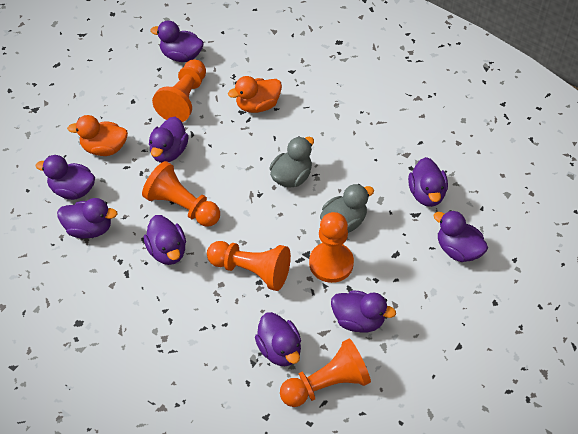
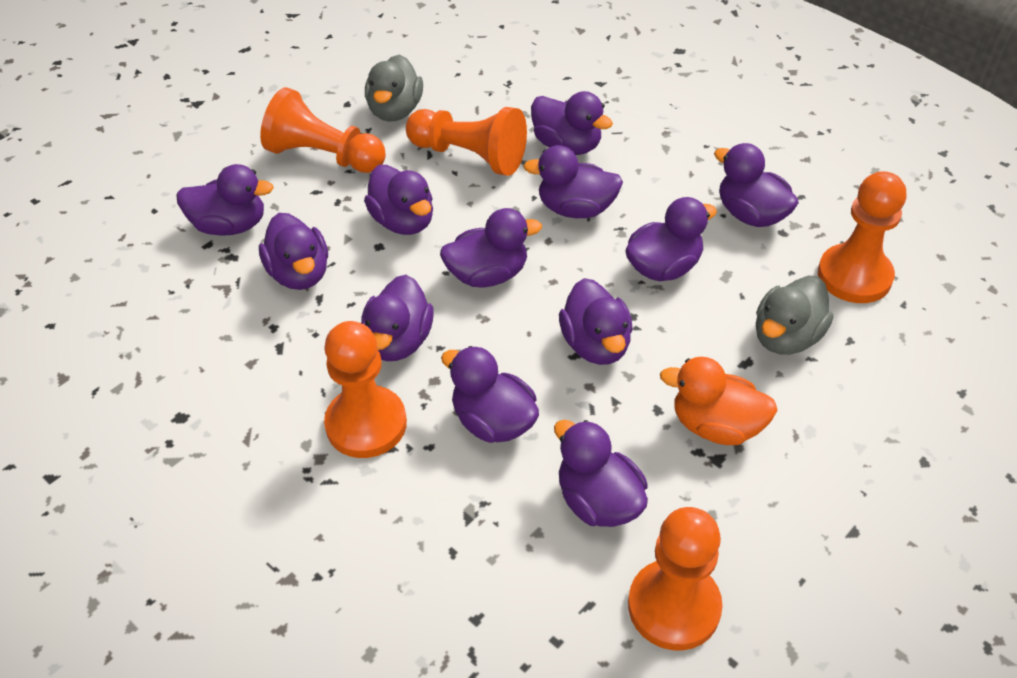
orange duck: 2 -> 1
purple duck: 9 -> 12

